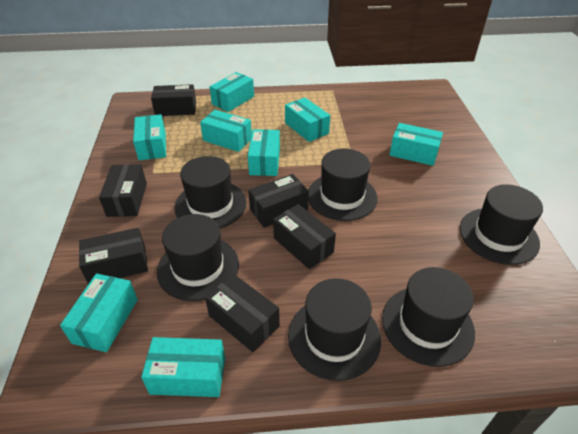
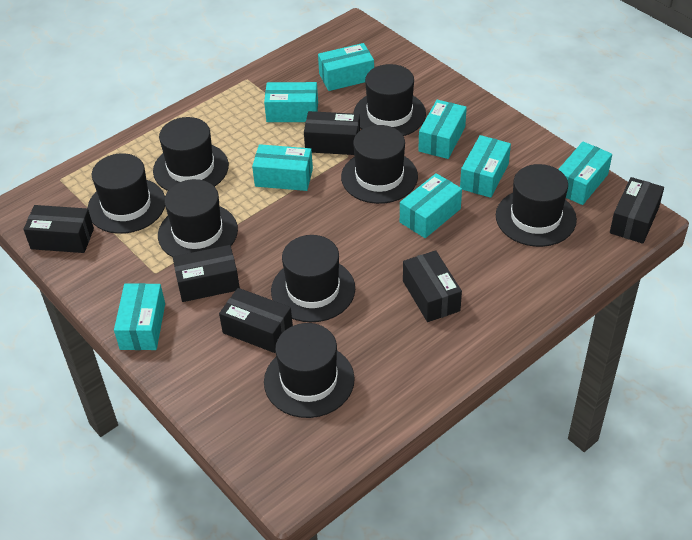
black hat: 6 -> 8

